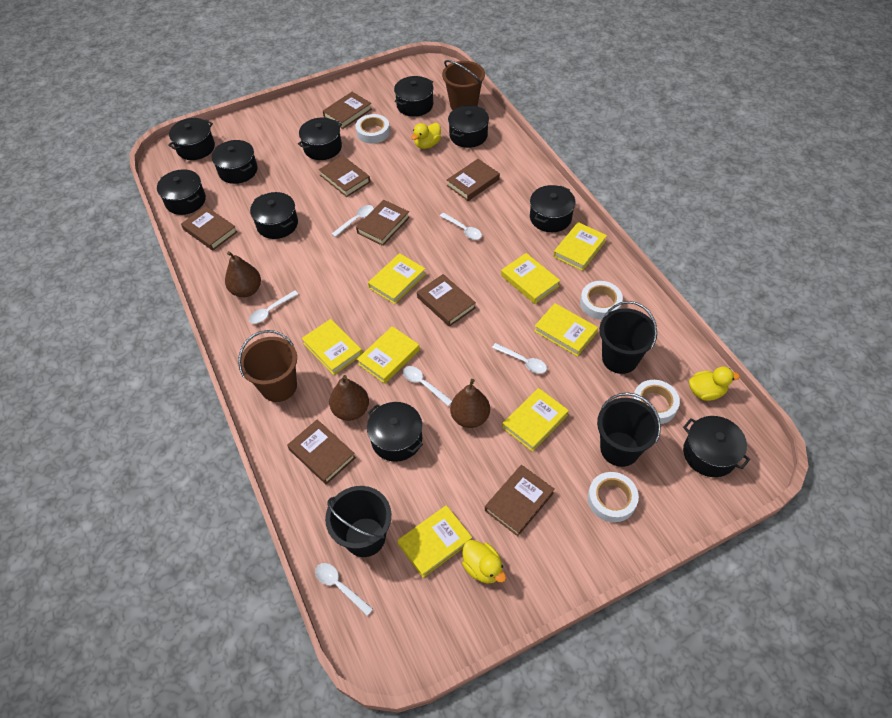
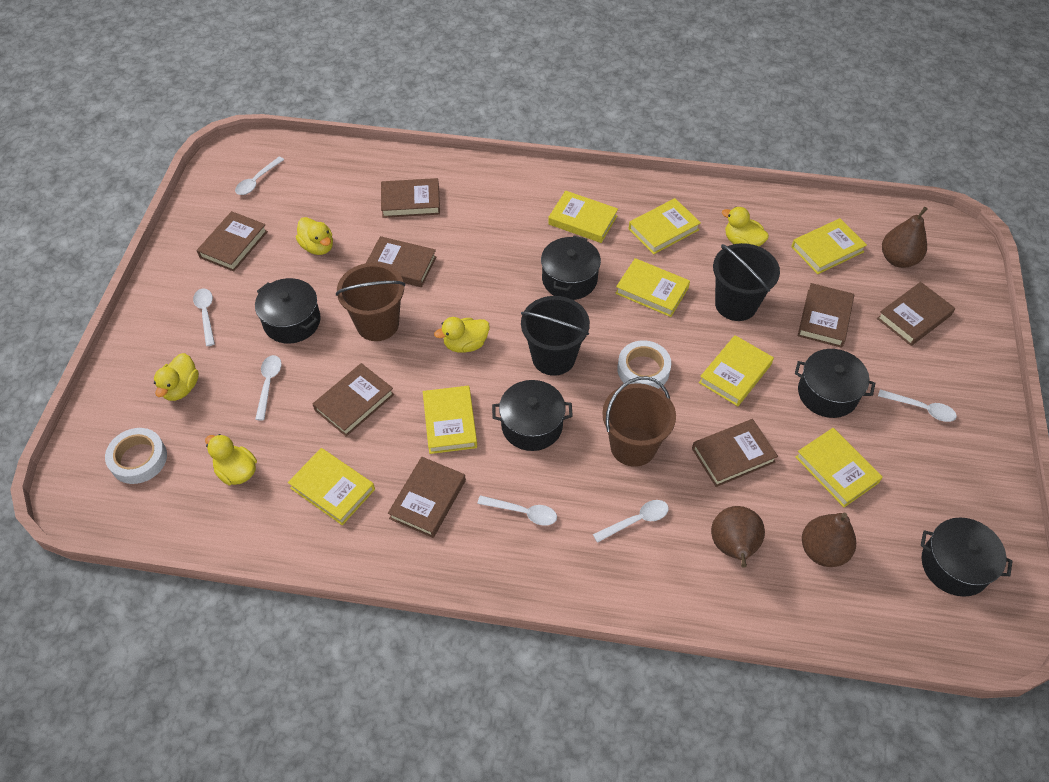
black bucket: 3 -> 2
black pot: 10 -> 5
white tape: 4 -> 2
yellow duck: 3 -> 5

